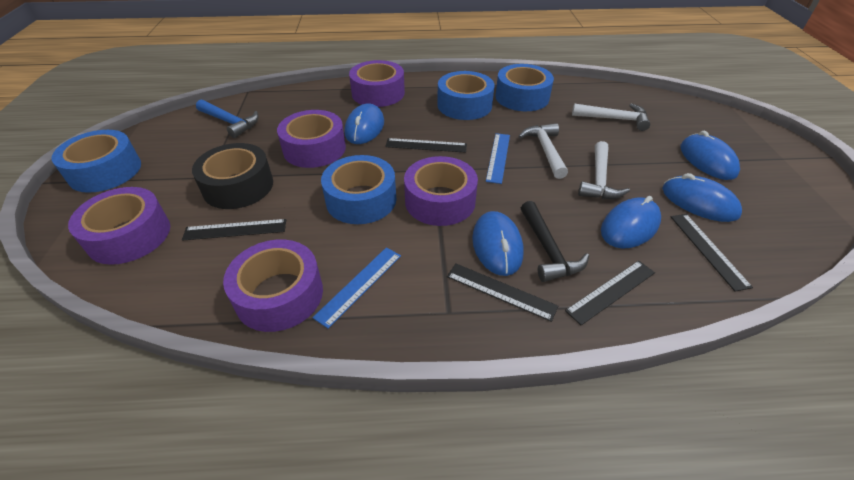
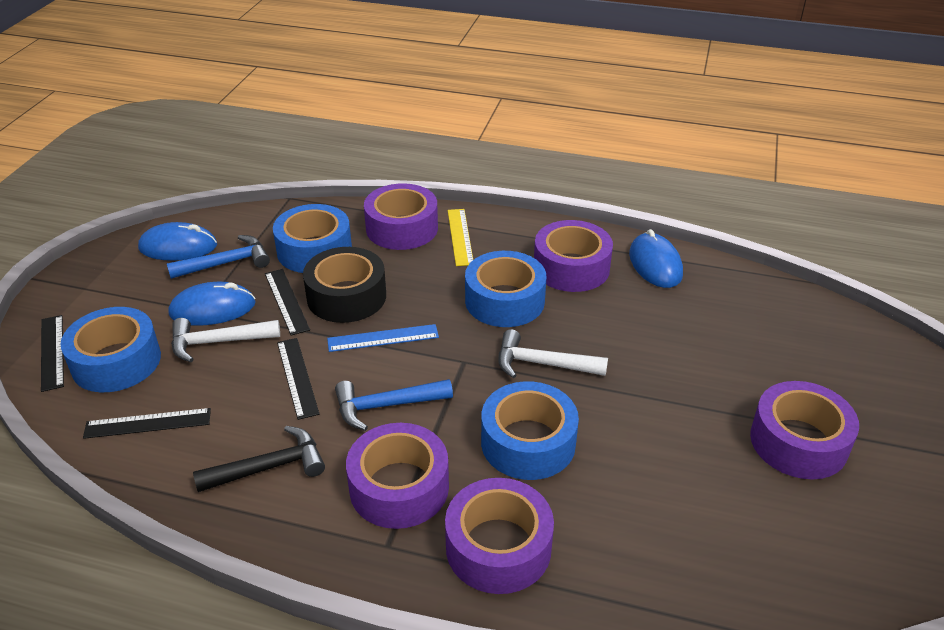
black ruler: 5 -> 4
blue hammer: 1 -> 2
blue mouse: 5 -> 3
blue ruler: 2 -> 1
white hammer: 3 -> 2
yellow ruler: 0 -> 1

